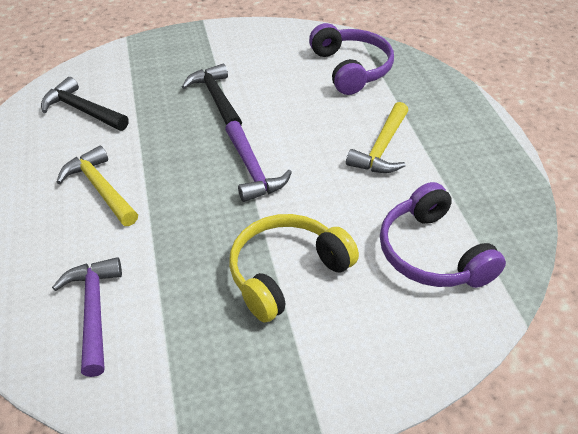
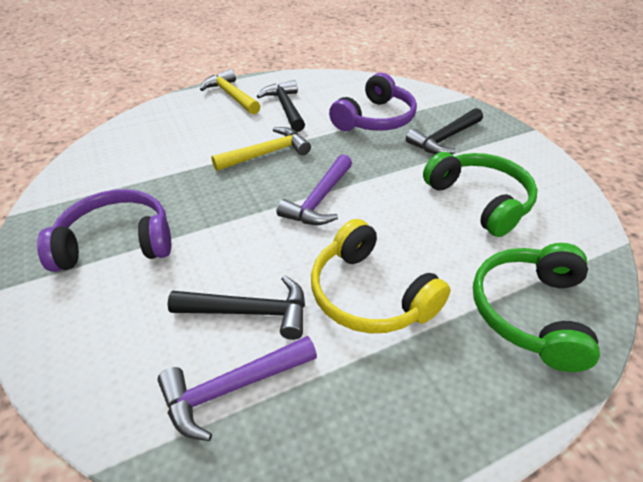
black hammer: 2 -> 3
green headphones: 0 -> 2

